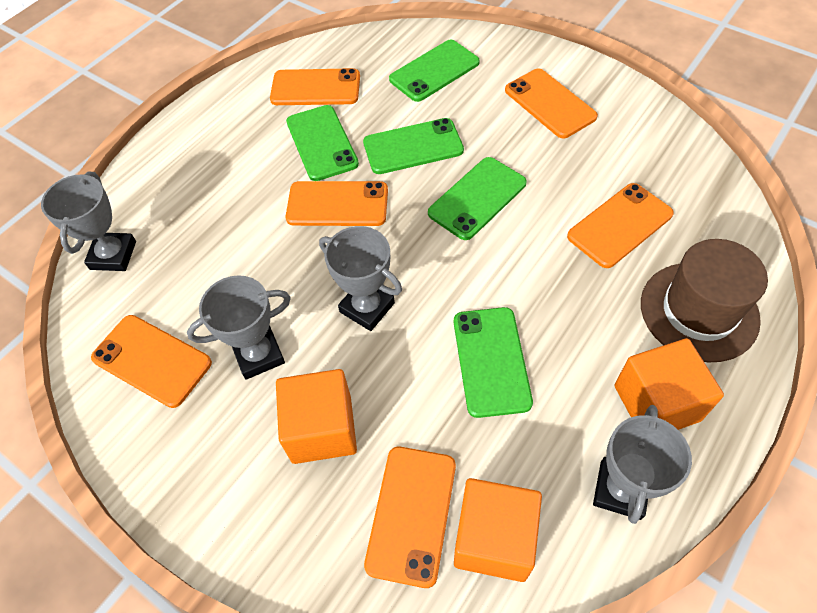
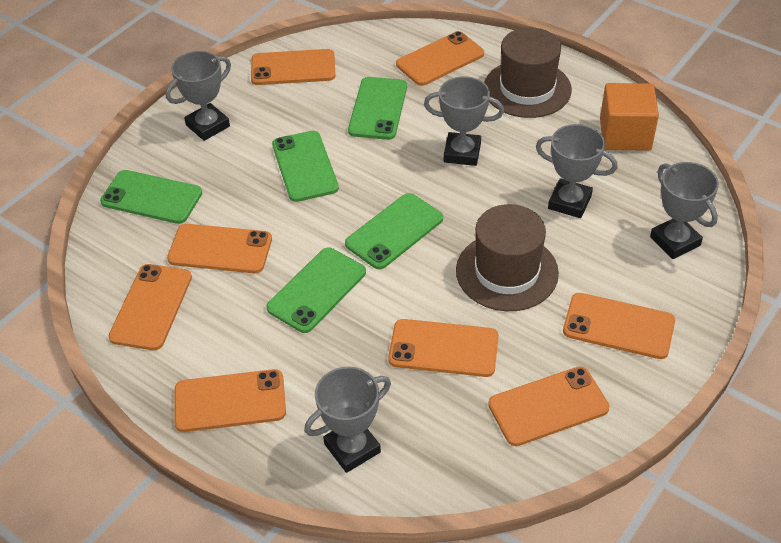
brown hat: 1 -> 2
grey trophy: 4 -> 5
orange cube: 3 -> 1
orange phone: 6 -> 8

